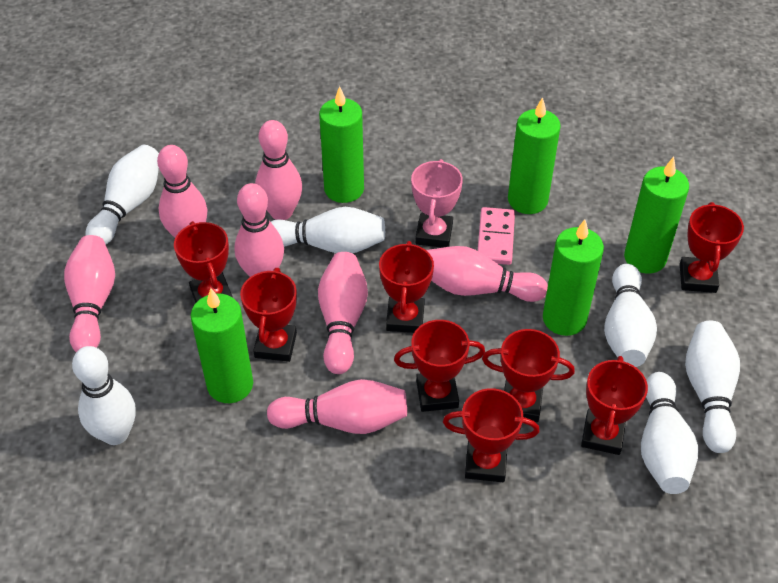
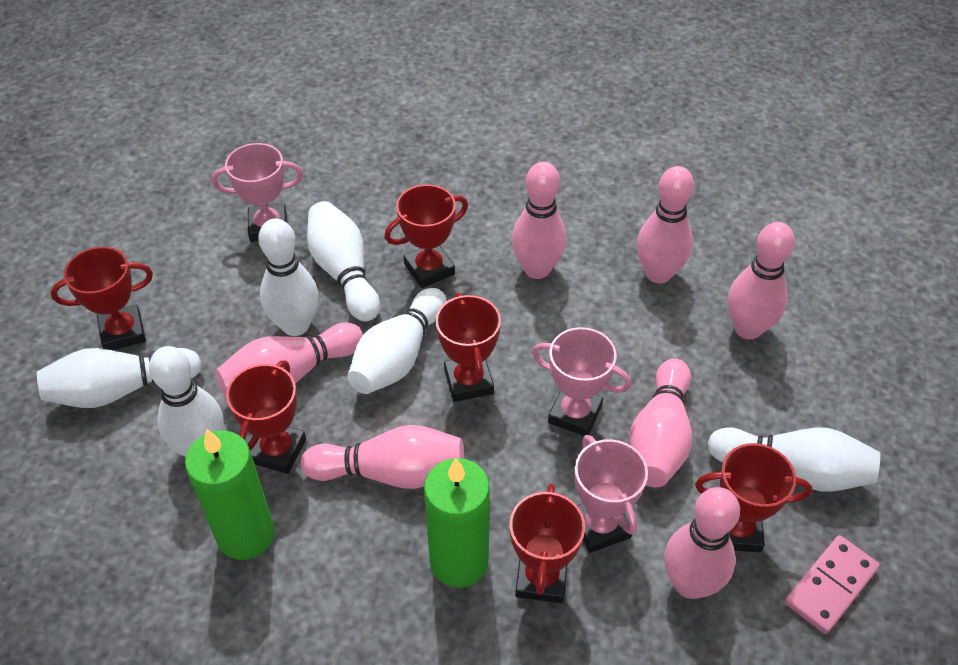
green candle: 5 -> 2
pink trophy: 1 -> 3
red trophy: 8 -> 6

